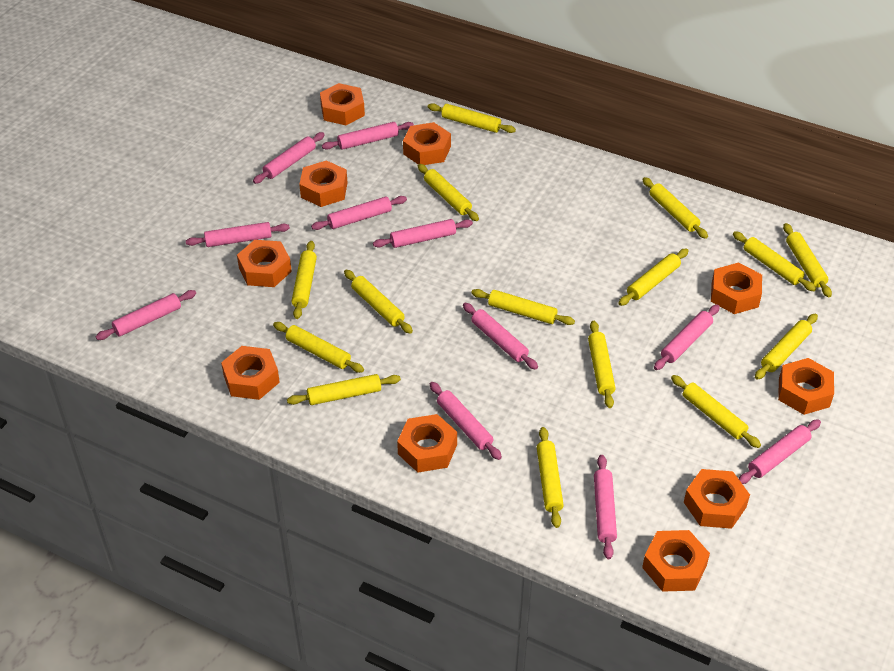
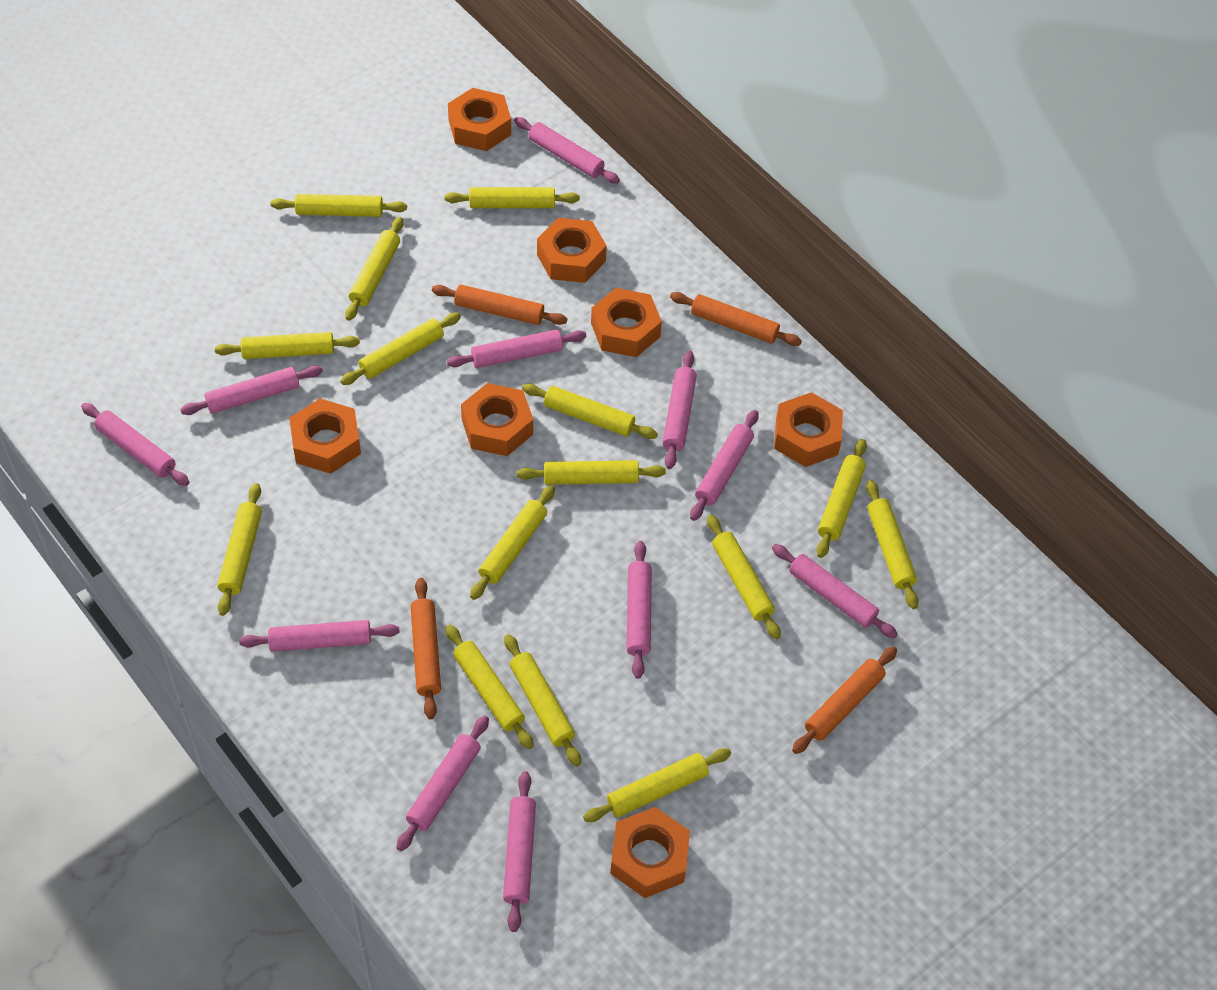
orange nut: 10 -> 7
orange rolling pin: 0 -> 4

